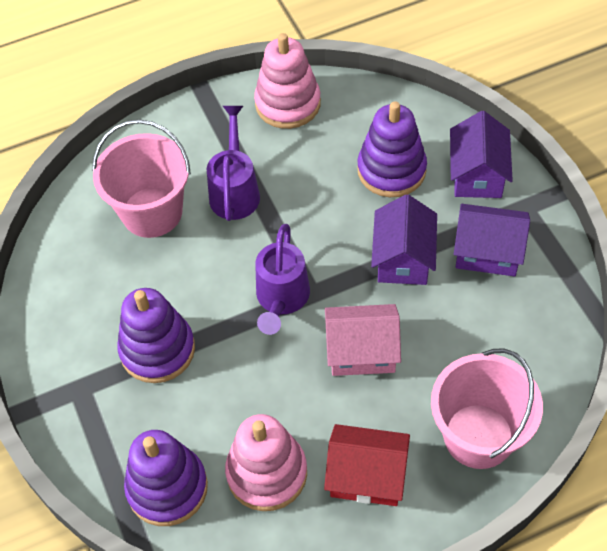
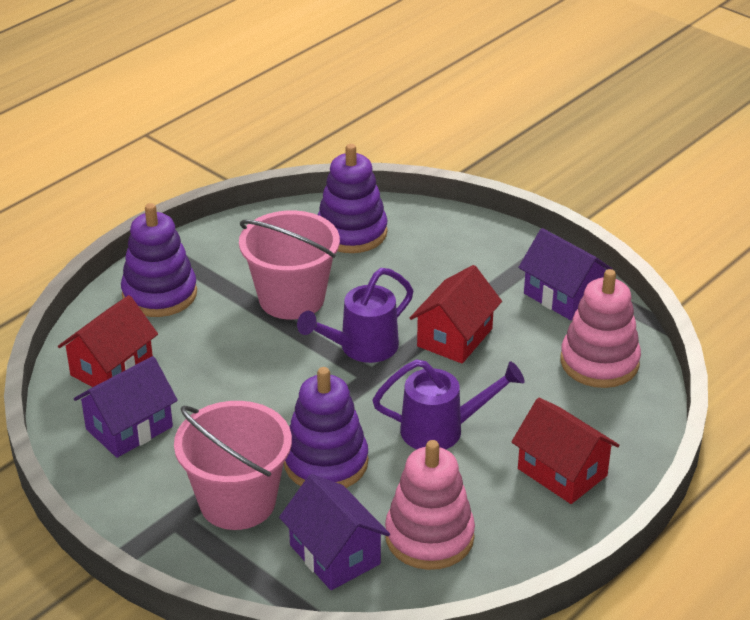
pink house: 1 -> 0
red house: 1 -> 3

